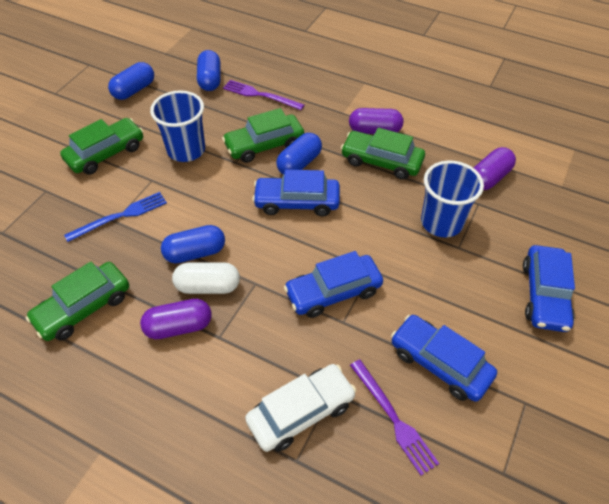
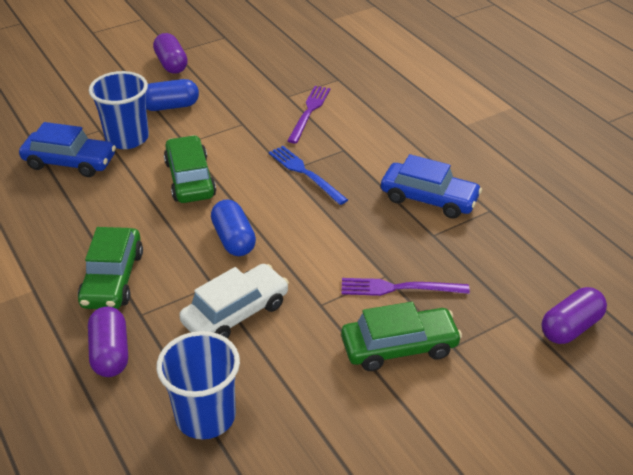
blue capsule: 4 -> 2
blue car: 4 -> 2
green car: 4 -> 3
white capsule: 1 -> 0

